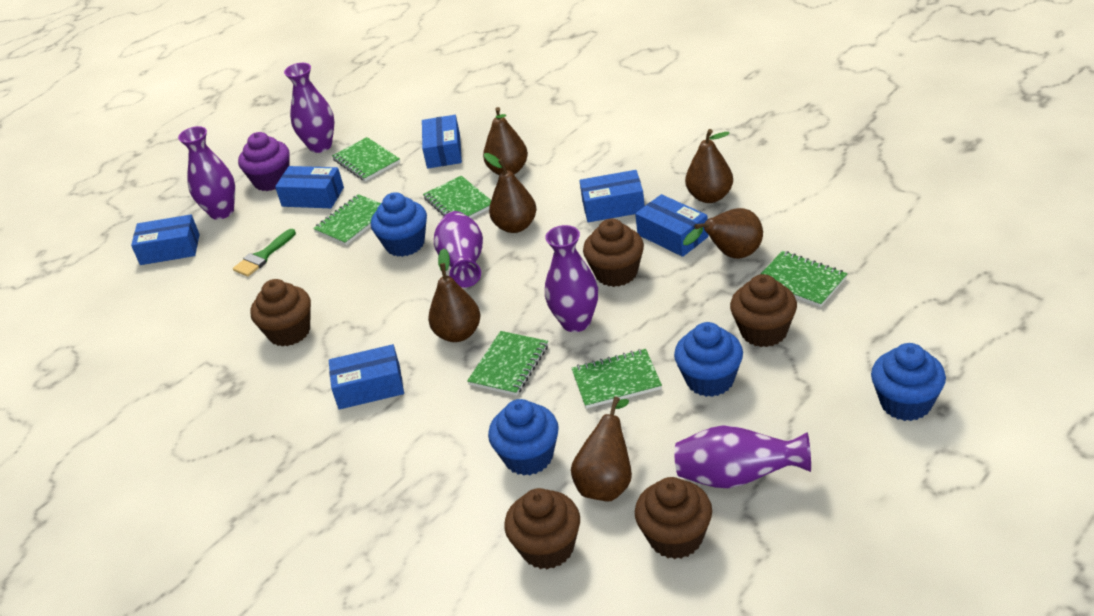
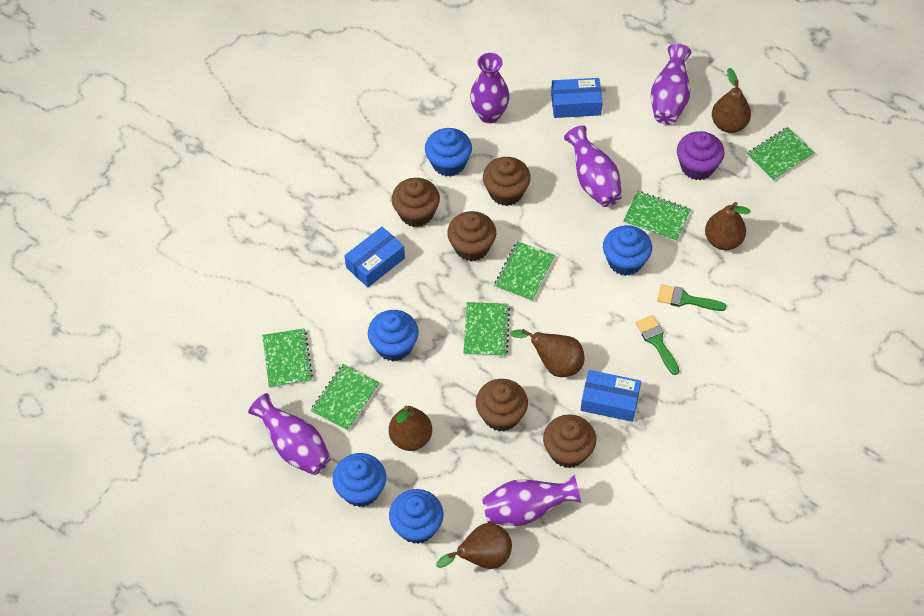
blue box: 6 -> 3
blue cupcake: 4 -> 5
brown pear: 6 -> 5
green brush: 1 -> 2

